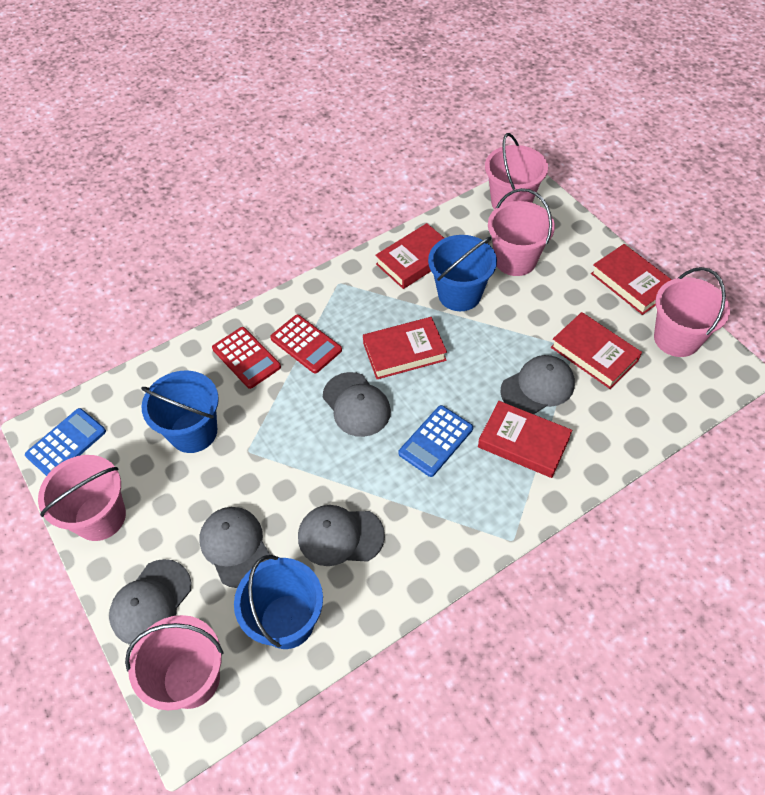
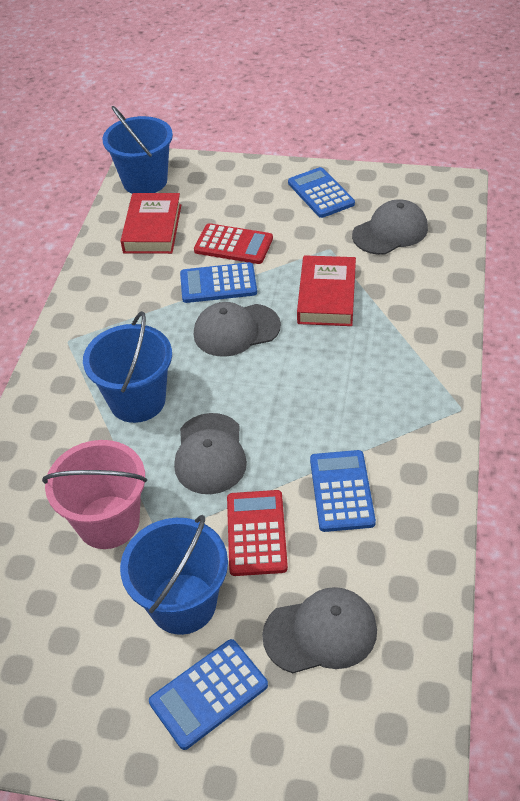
blue calculator: 2 -> 4
grey cap: 5 -> 4
pink bucket: 5 -> 1
red book: 5 -> 2

